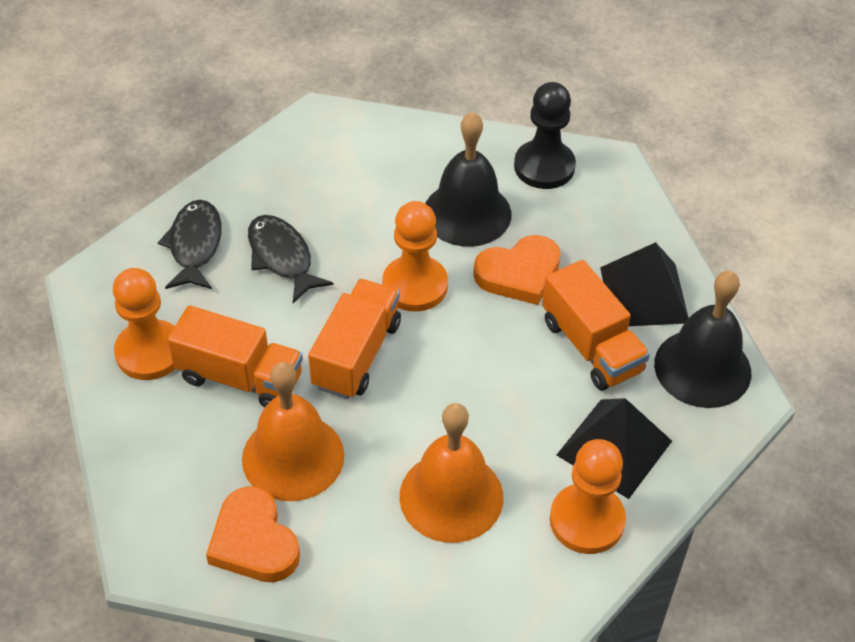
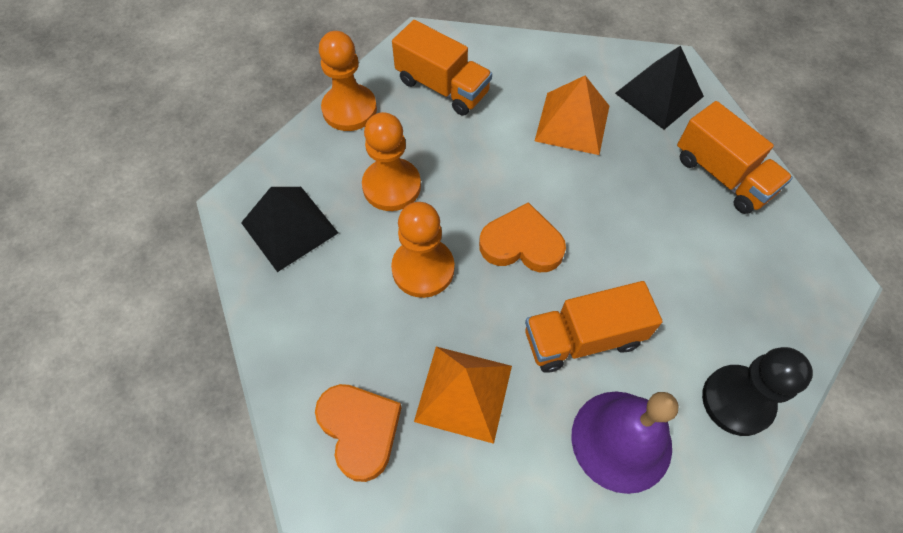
black bell: 2 -> 0
black fish: 2 -> 0
orange bell: 2 -> 0
orange pyramid: 0 -> 2
purple bell: 0 -> 1

